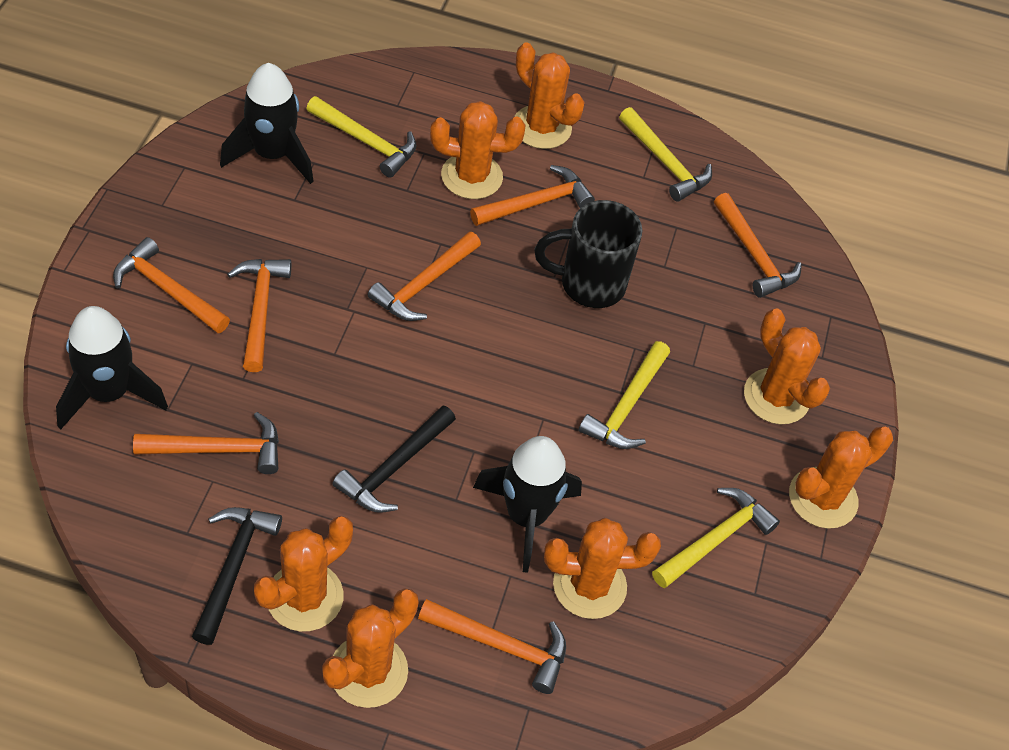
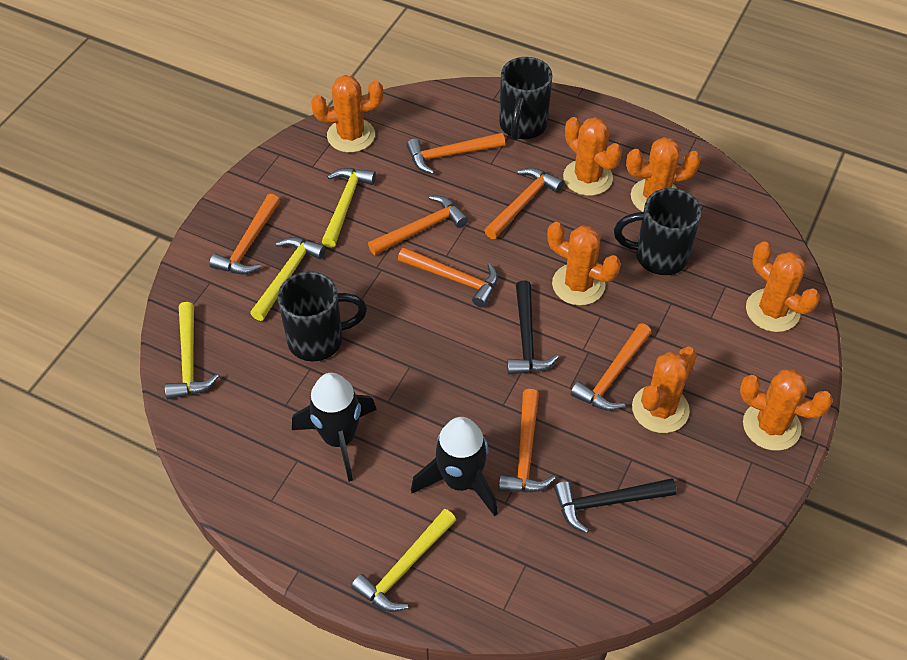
black mug: 1 -> 3
black rocket: 3 -> 2

